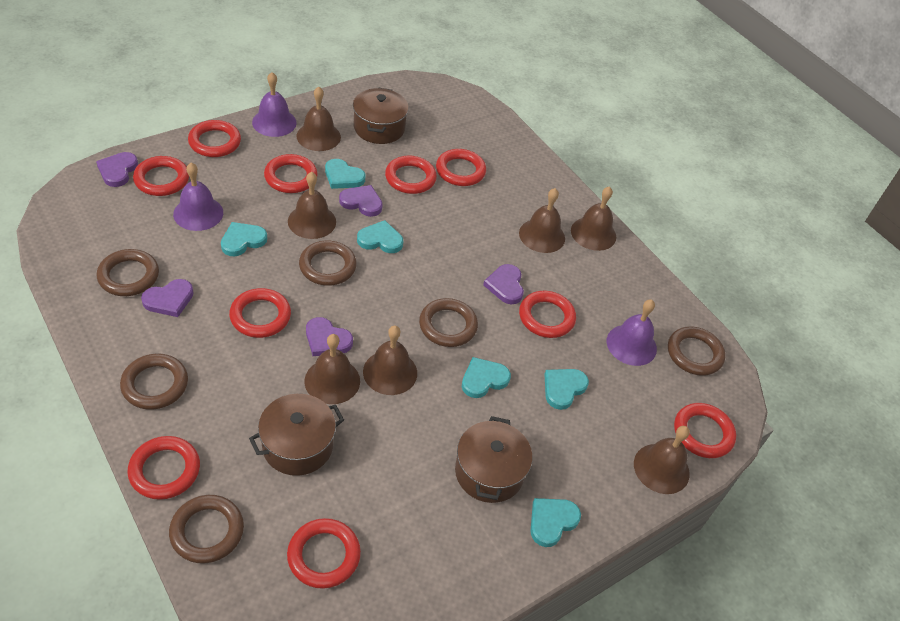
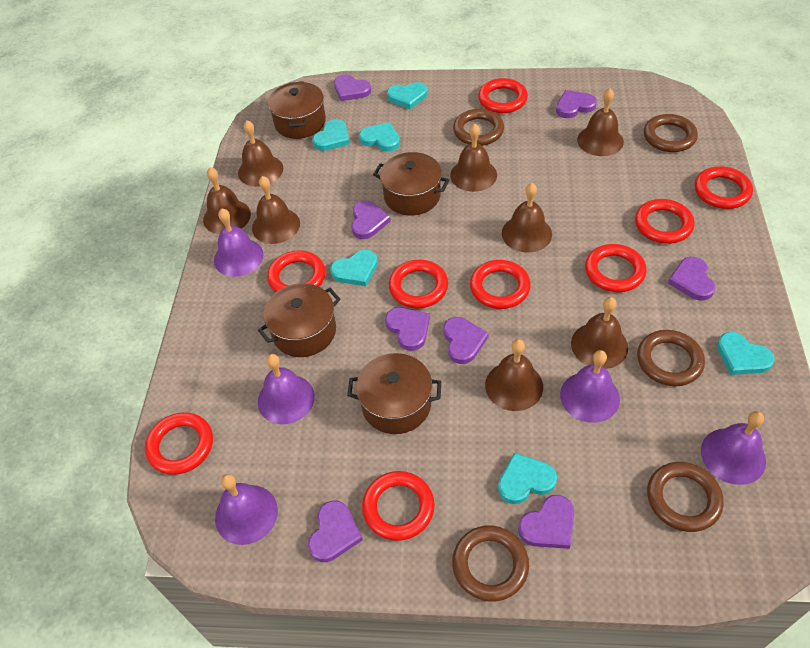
brown bell: 7 -> 8
brown pot: 3 -> 4
brown ring: 6 -> 5
purple bell: 3 -> 5
purple heart: 5 -> 8
red ring: 10 -> 9

